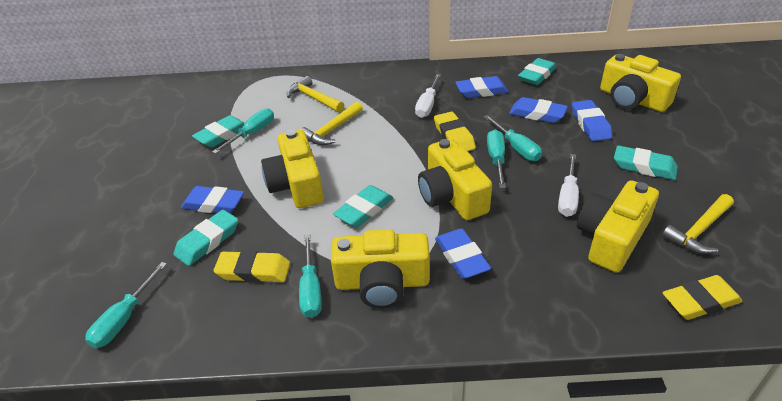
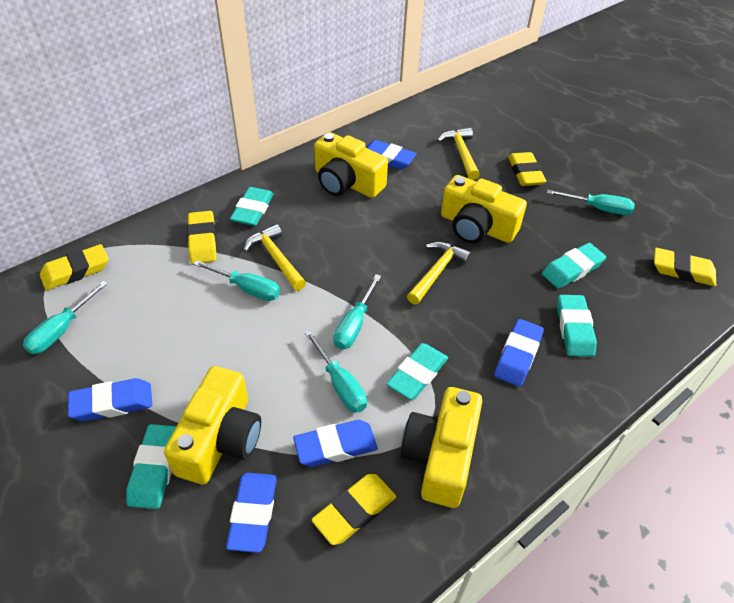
white screwdriver: 2 -> 0
yellow camera: 5 -> 4
yellow eraser: 3 -> 5

